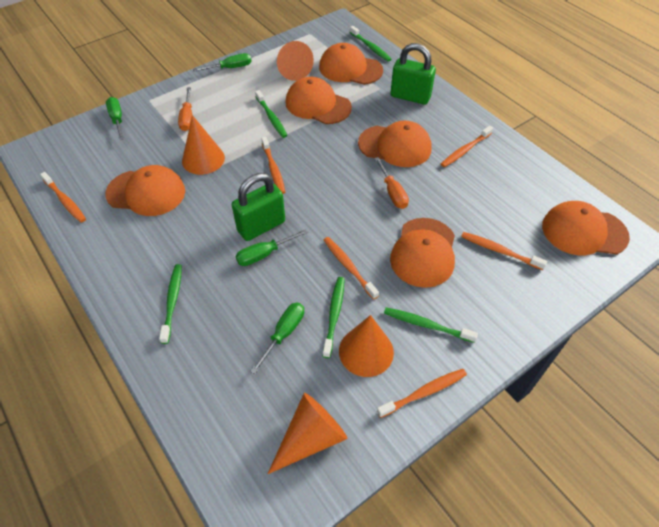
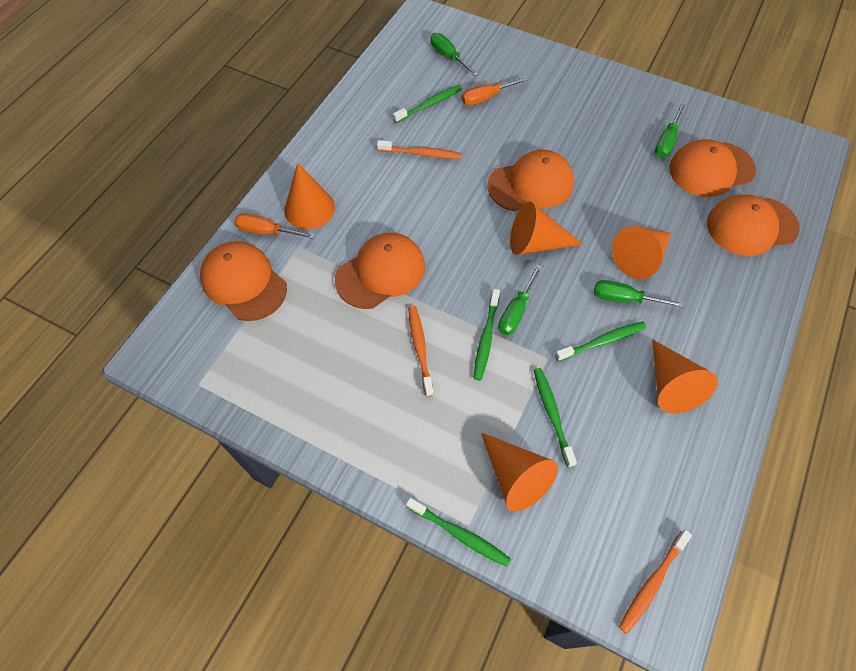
green padlock: 2 -> 0
orange cap: 6 -> 5
orange cone: 4 -> 5
orange toothbrush: 6 -> 3

